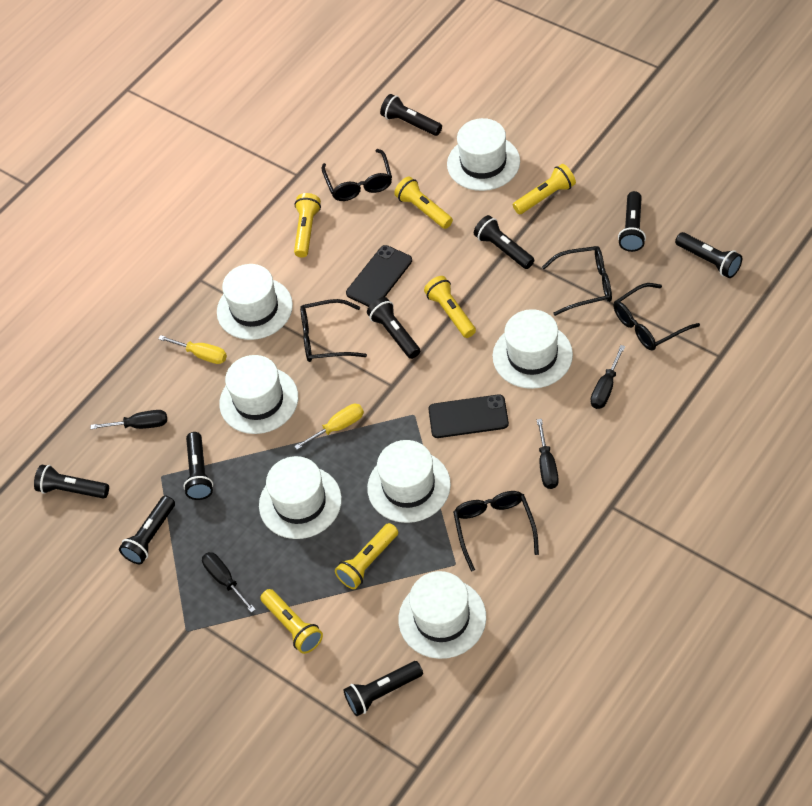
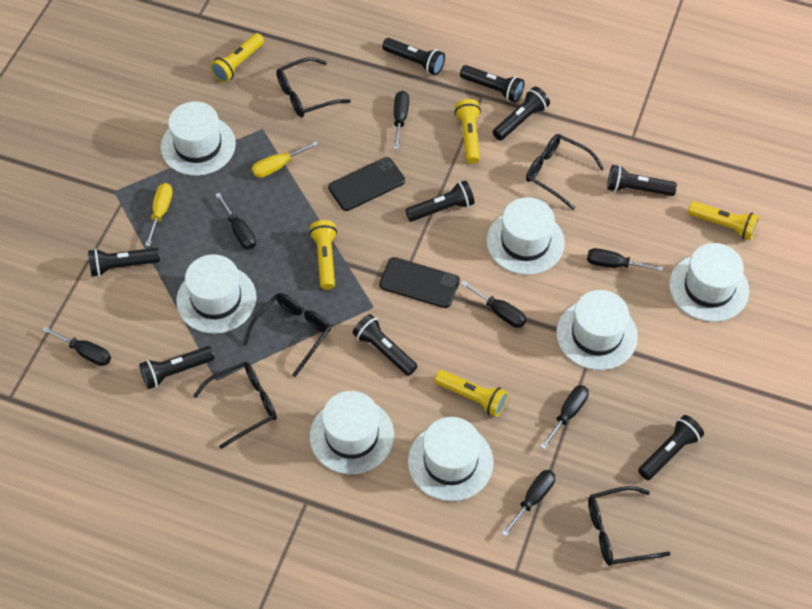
black screwdriver: 4 -> 7
yellow flashlight: 6 -> 5

